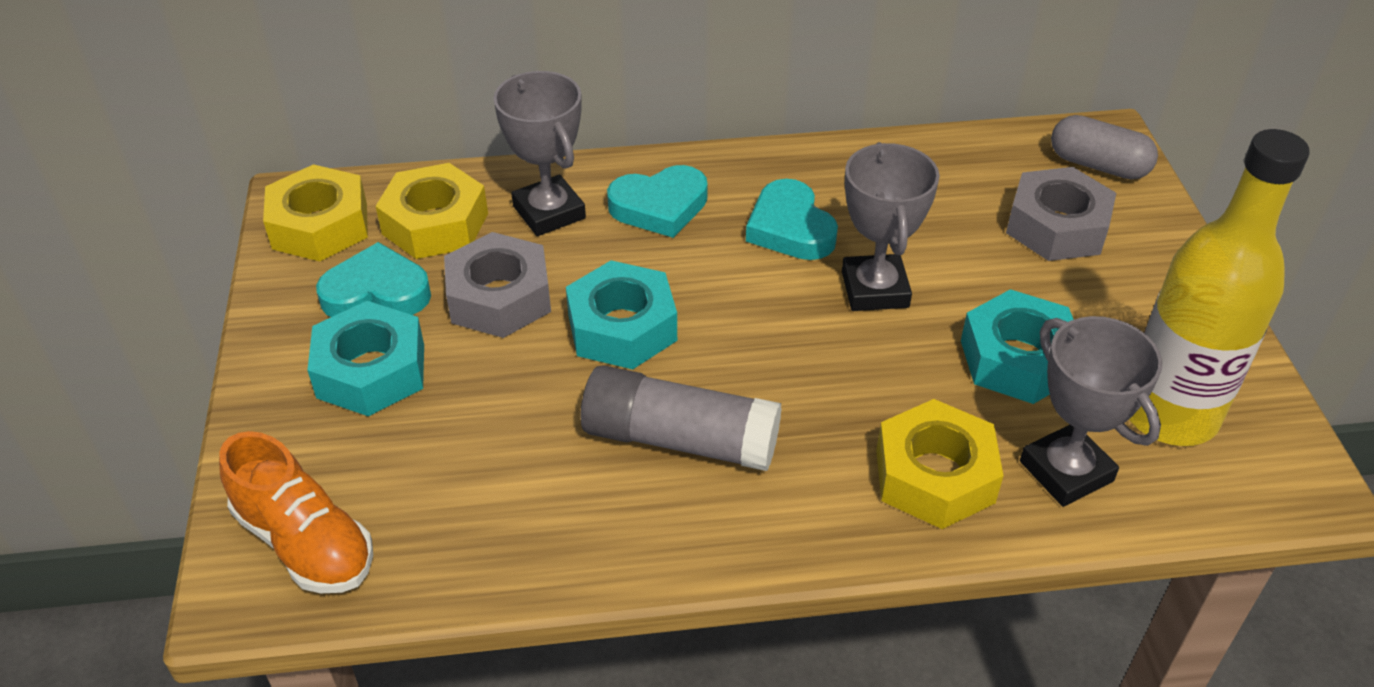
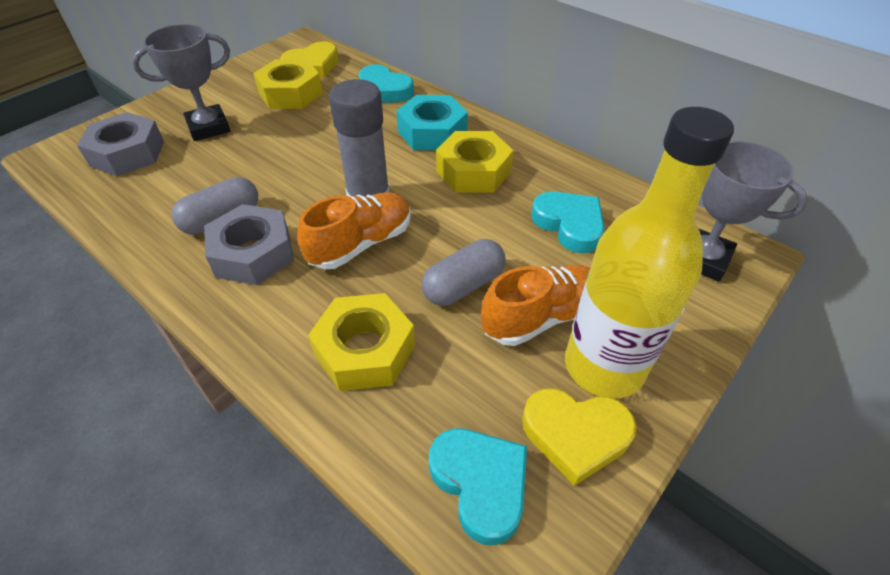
grey capsule: 1 -> 2
grey trophy: 3 -> 2
orange shoe: 1 -> 2
turquoise nut: 3 -> 1
yellow heart: 0 -> 2

